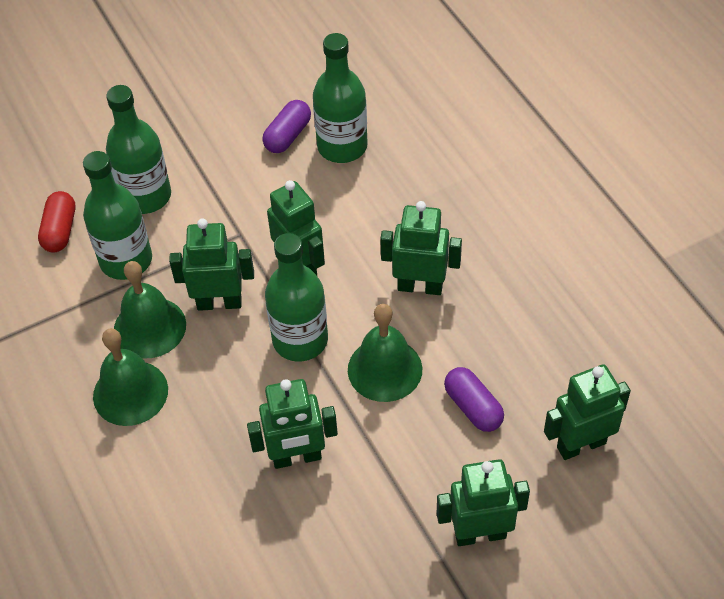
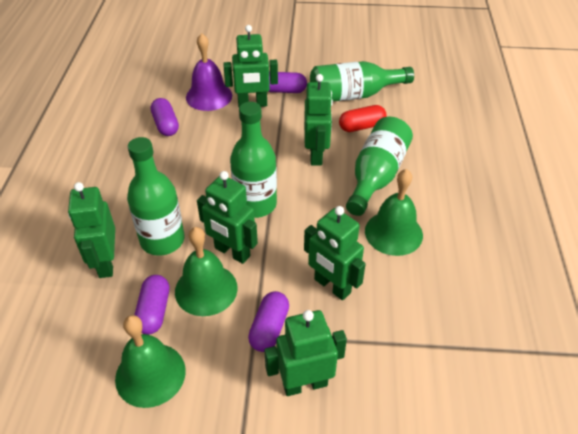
purple bell: 0 -> 1
purple capsule: 2 -> 4

